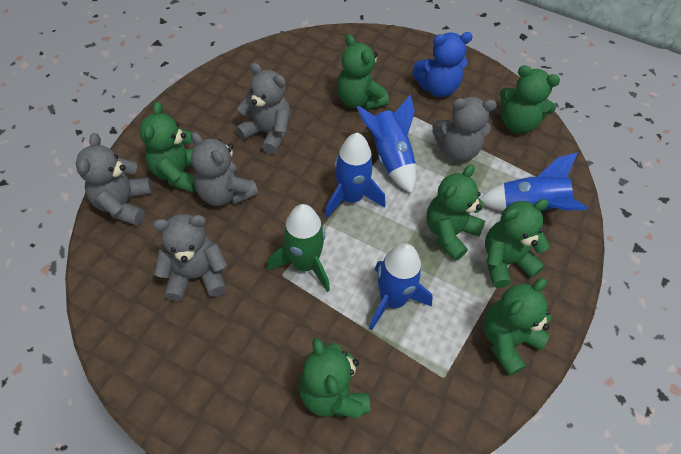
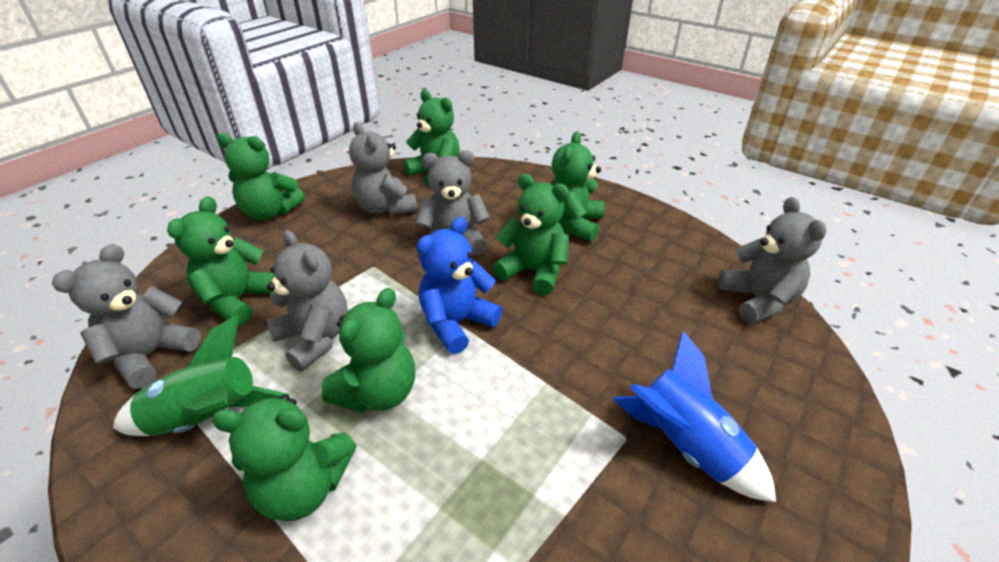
blue rocket: 4 -> 1

